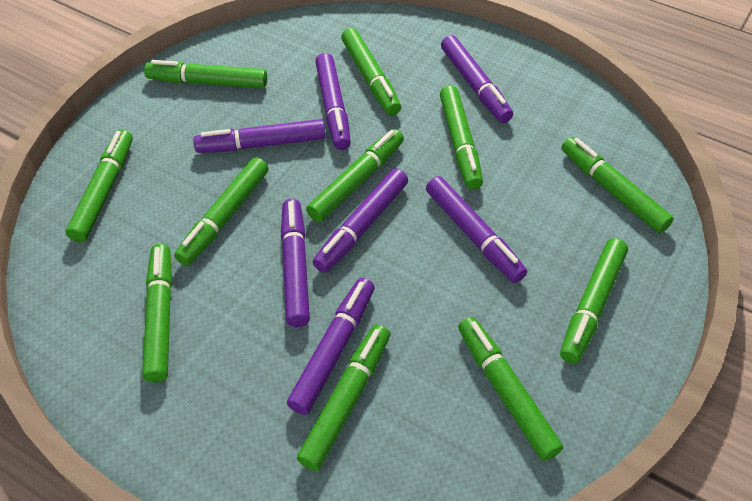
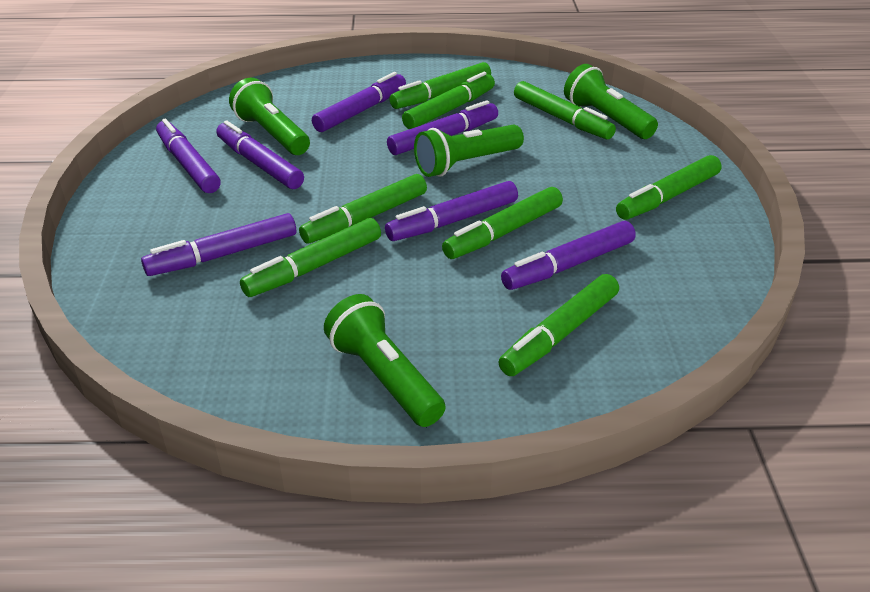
green flashlight: 0 -> 4
green marker: 11 -> 8

